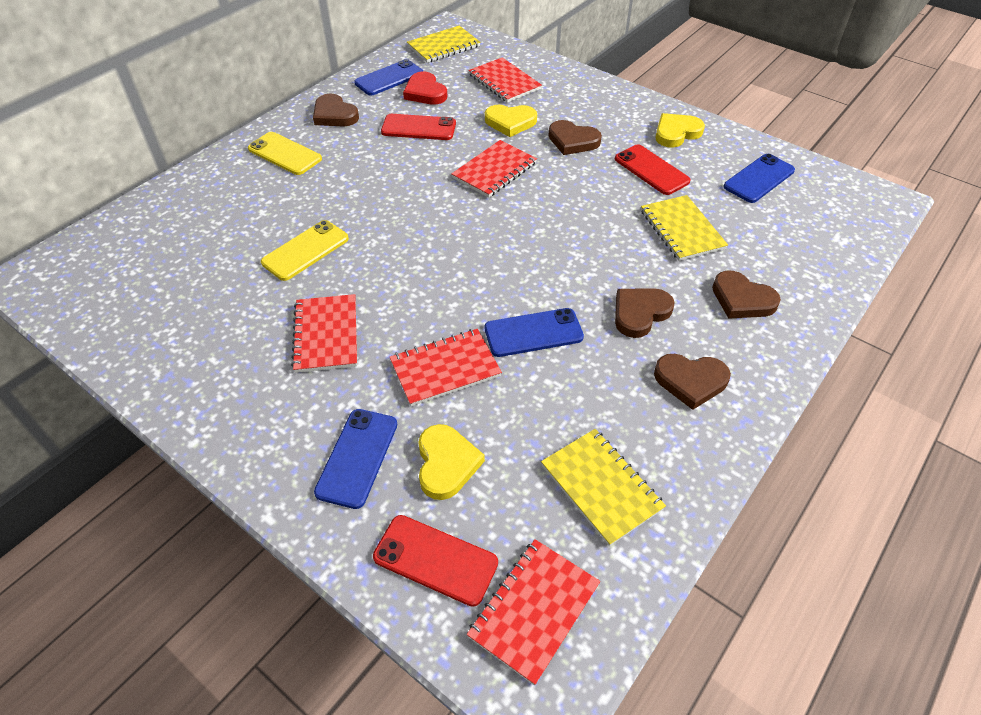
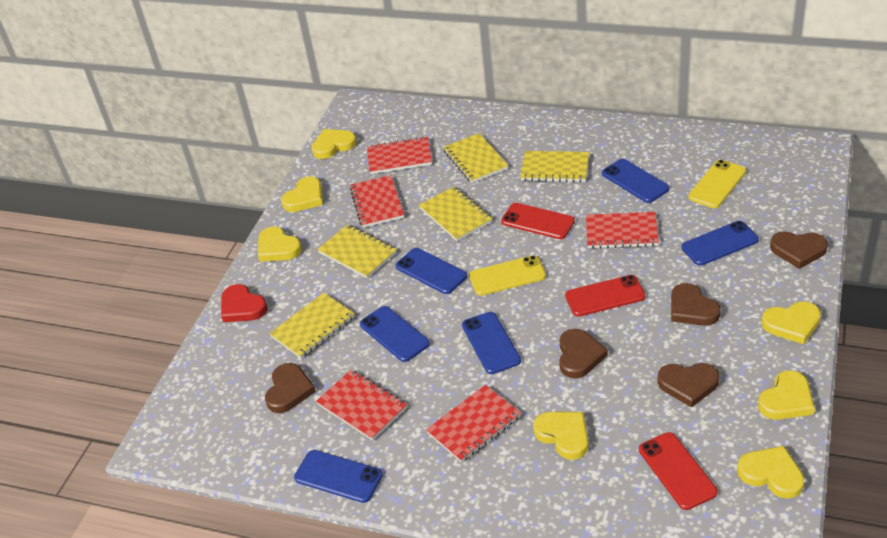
blue phone: 4 -> 6
yellow heart: 3 -> 7
yellow notebook: 3 -> 5

